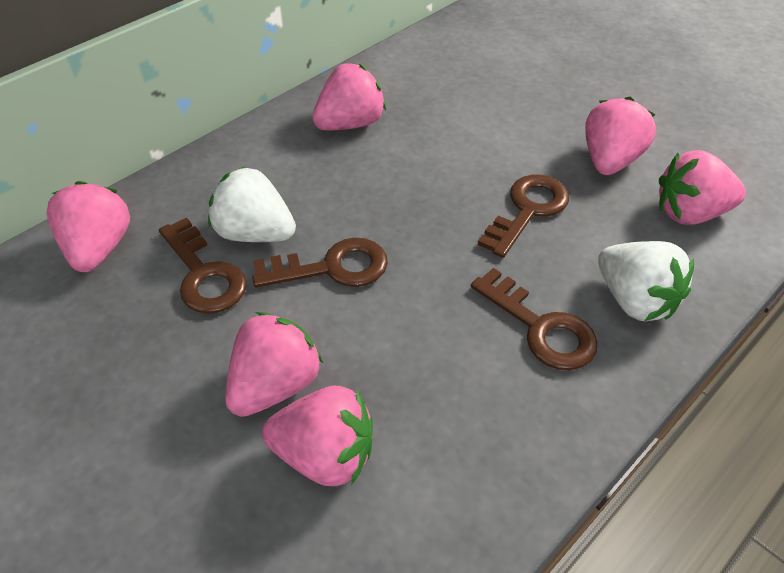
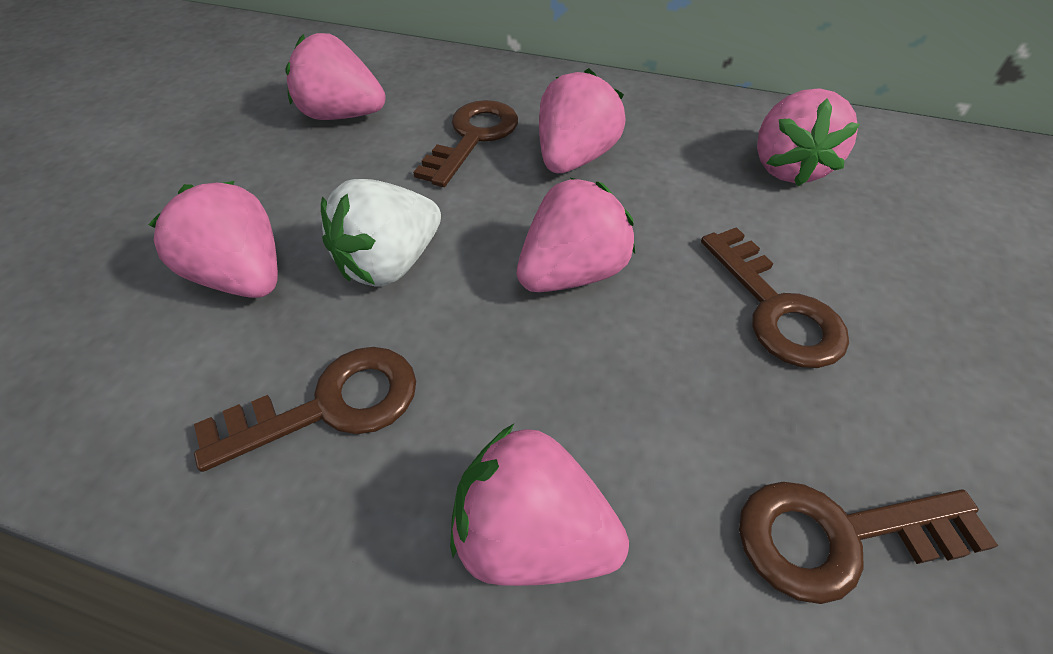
white strawberry: 2 -> 1

